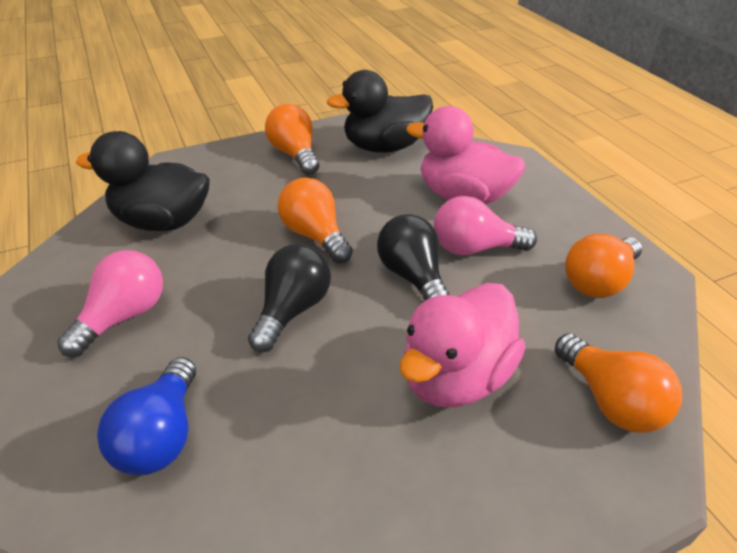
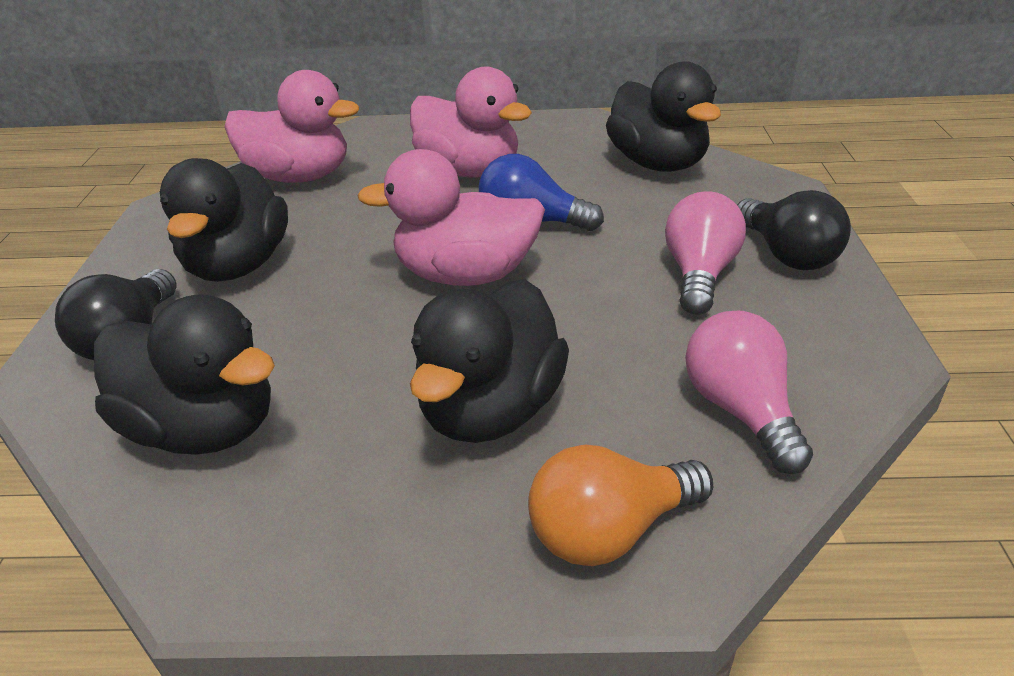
black duck: 2 -> 4
orange light bulb: 4 -> 1
pink duck: 2 -> 3

